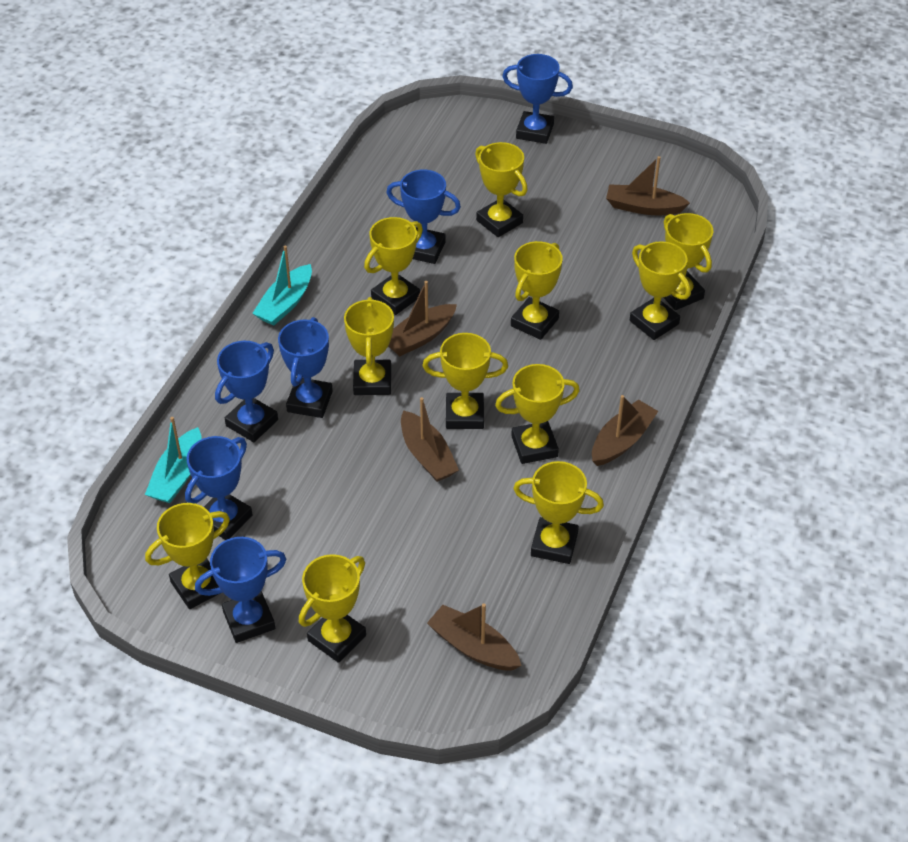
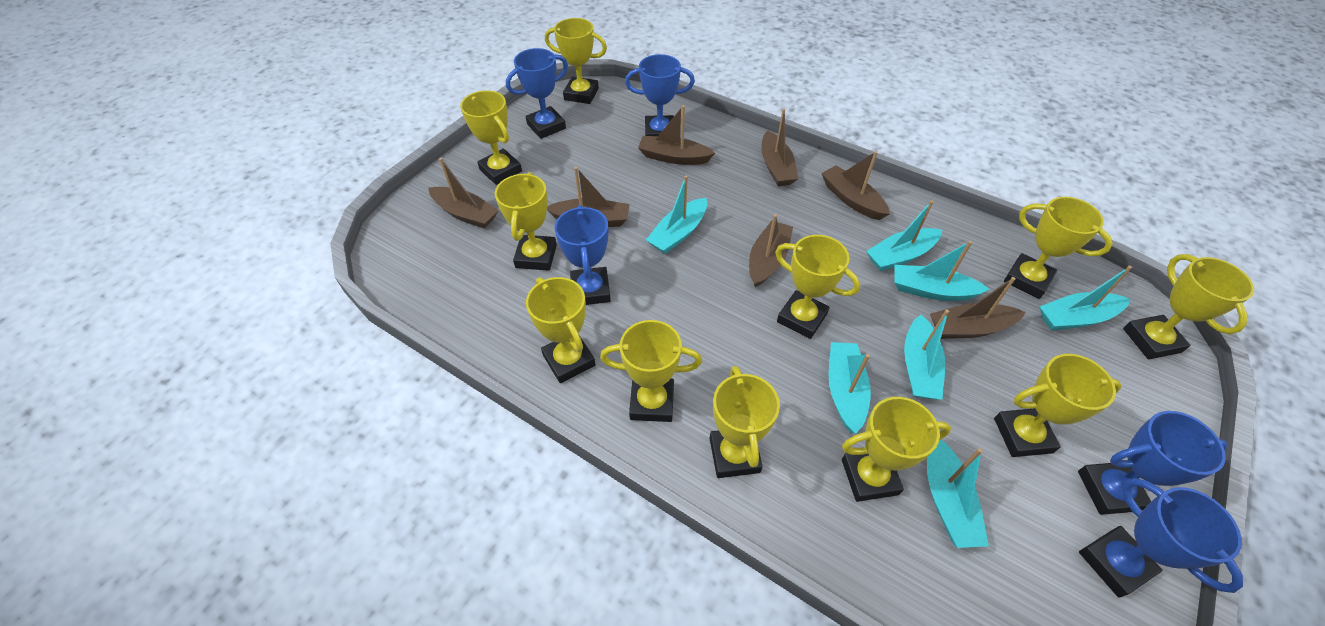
blue trophy: 6 -> 5
brown boat: 5 -> 7
turquoise boat: 2 -> 7

